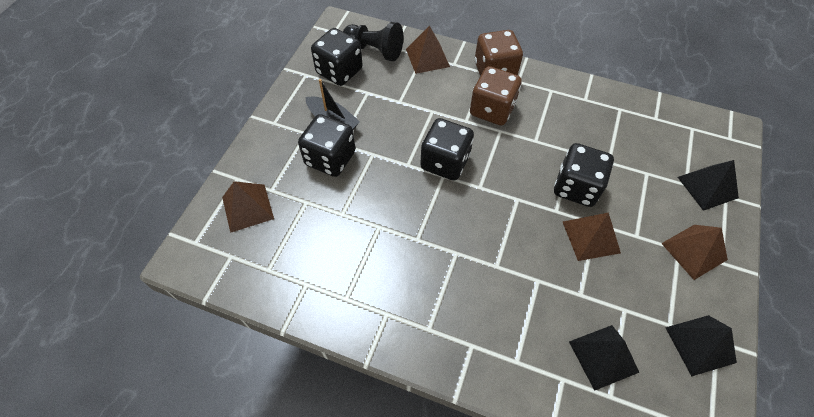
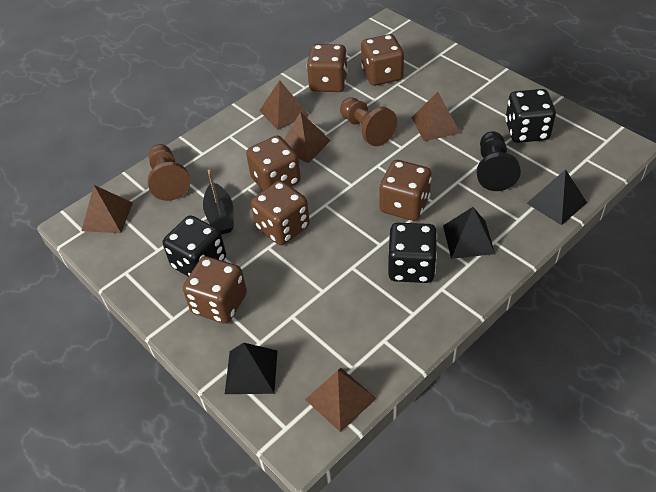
black dice: 4 -> 3
brown dice: 2 -> 6
brown pawn: 0 -> 2
brown pyramid: 4 -> 5

